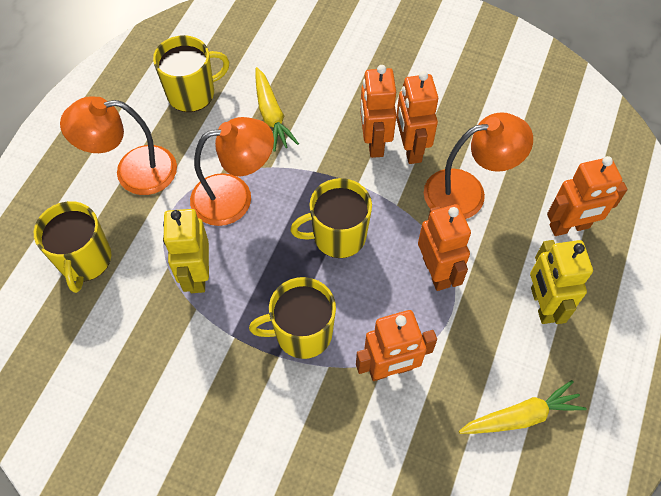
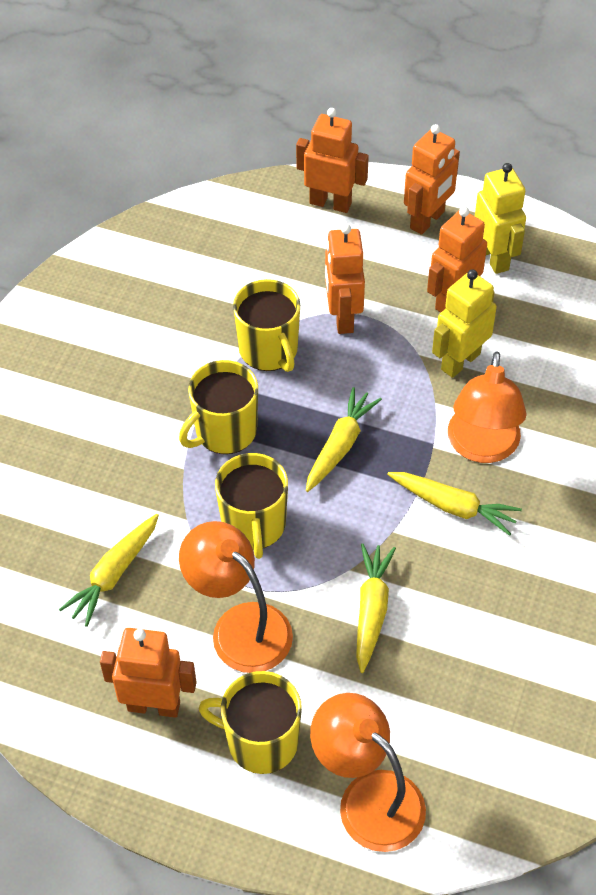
yellow carrot: 2 -> 4

